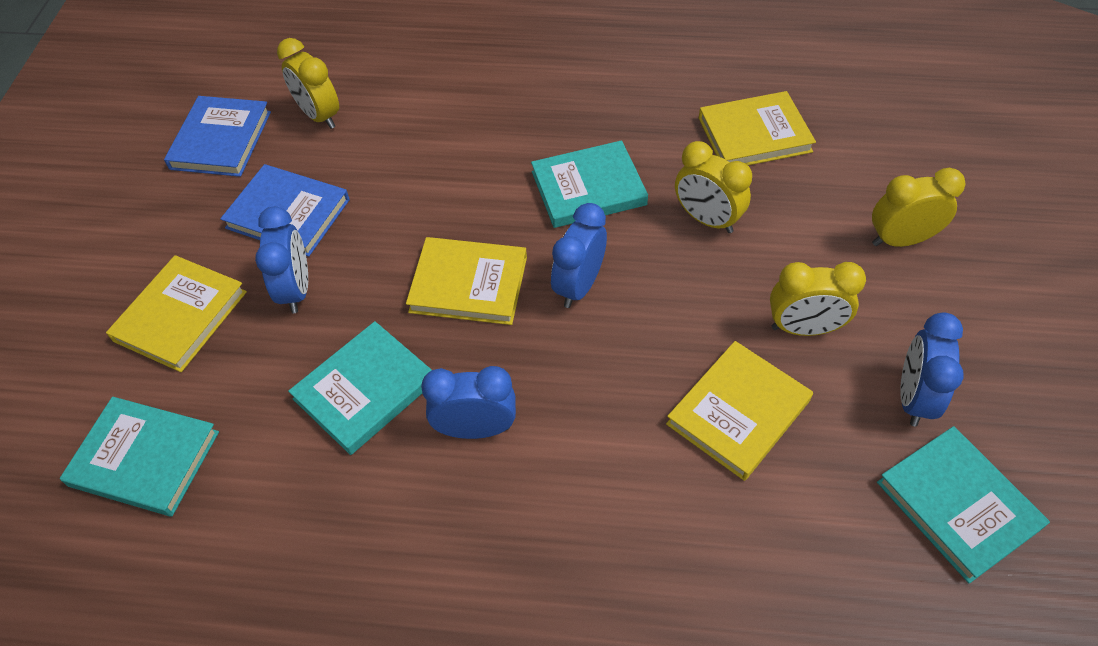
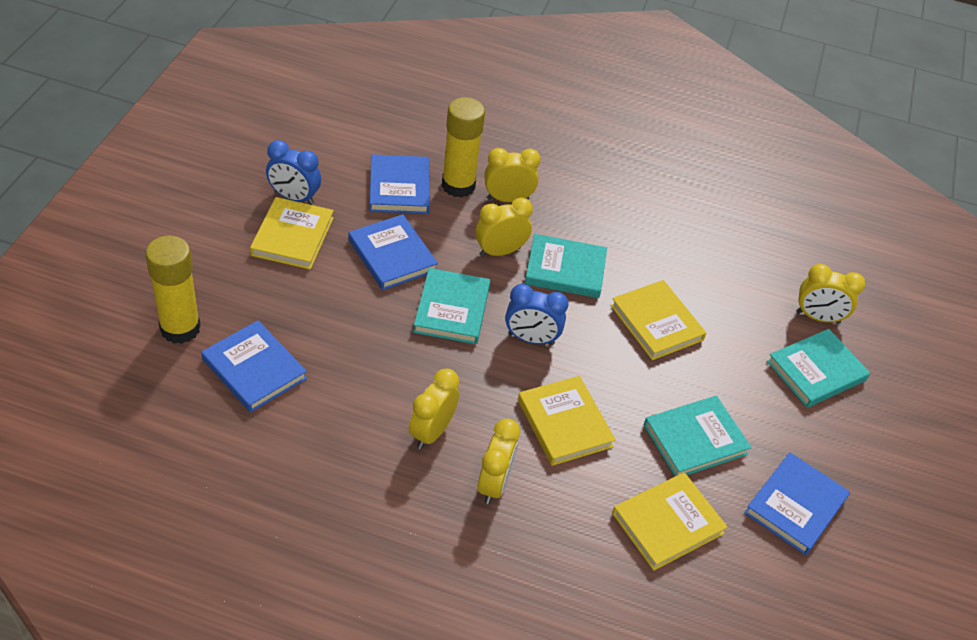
blue book: 2 -> 4
blue clock: 4 -> 2
yellow clock: 4 -> 5
yellow glue stick: 0 -> 2

